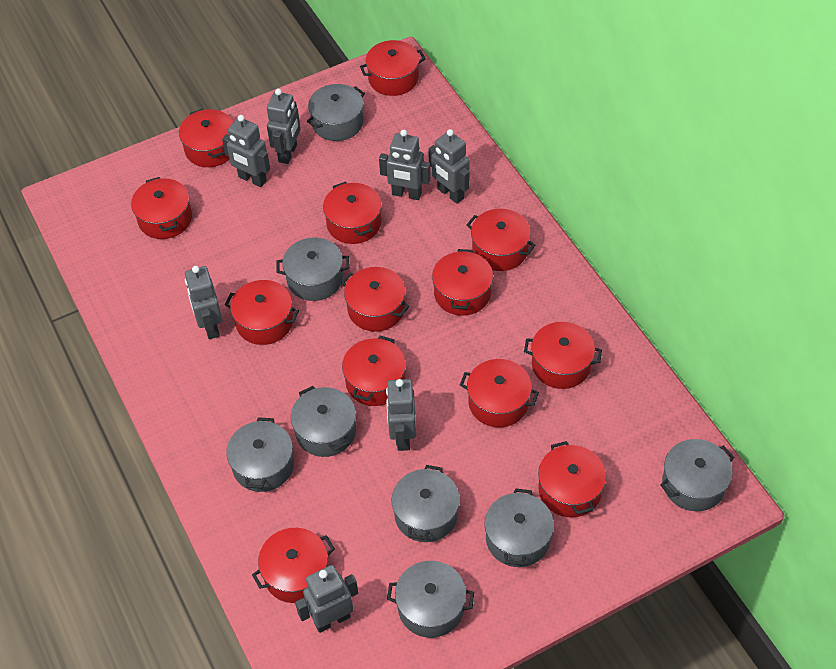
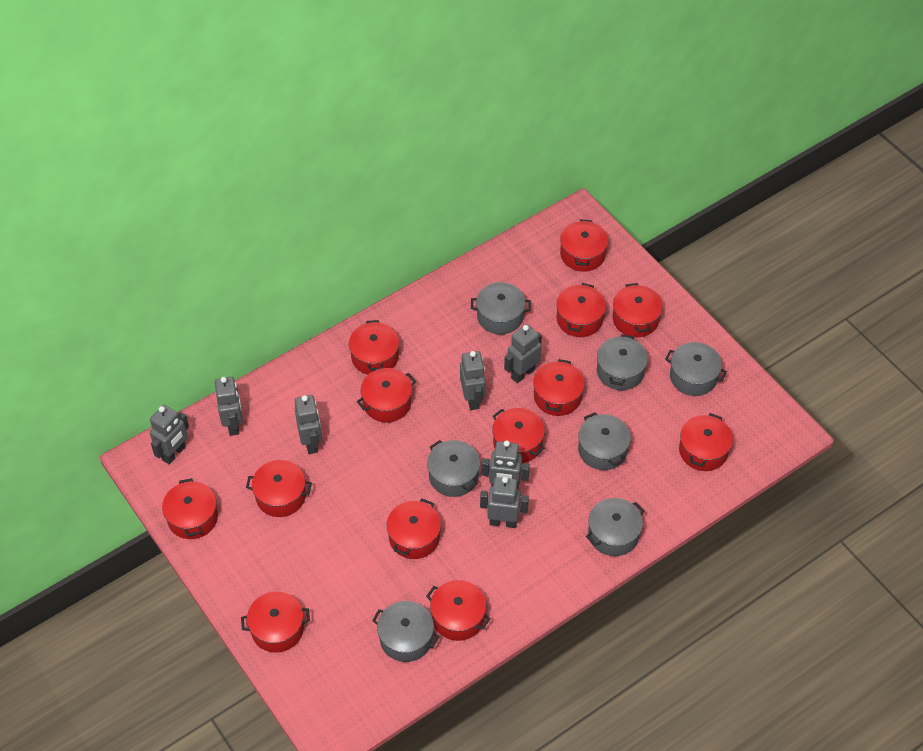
grey pot: 8 -> 7

